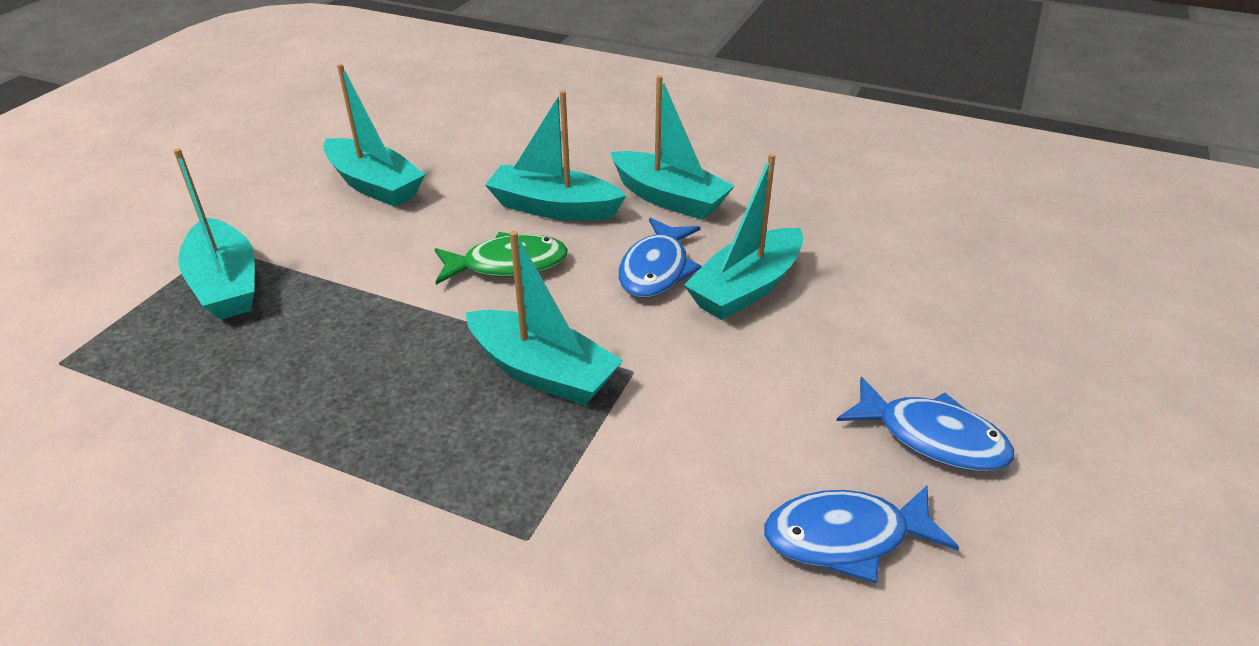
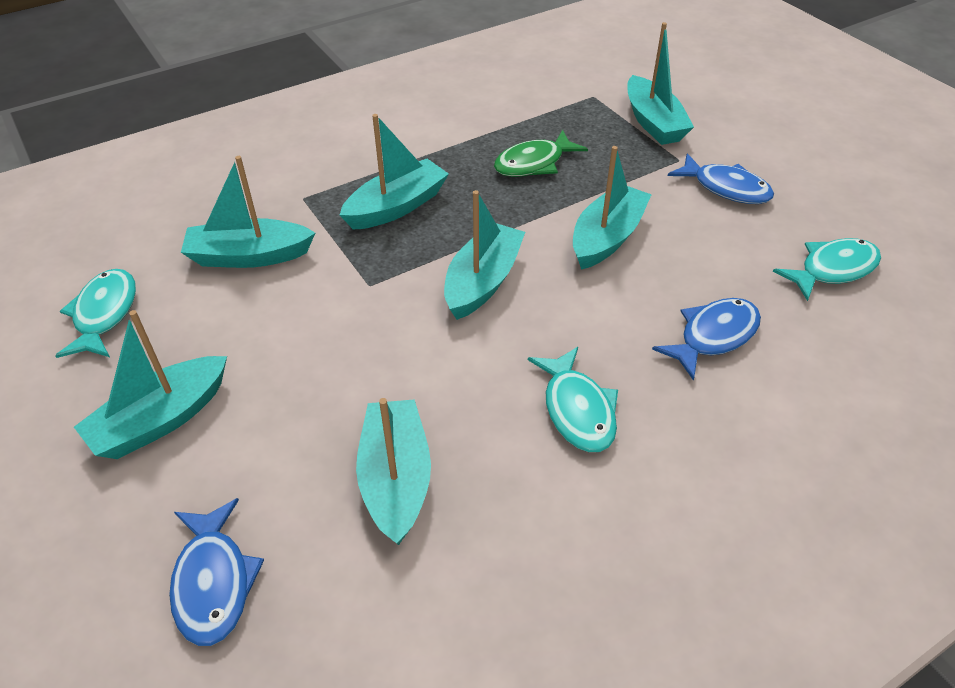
turquoise boat: 6 -> 7
turquoise fish: 0 -> 3

